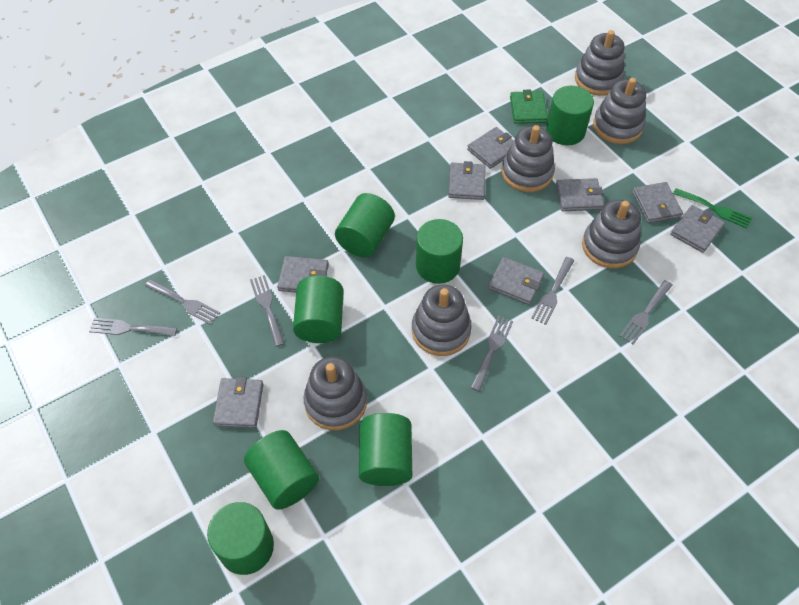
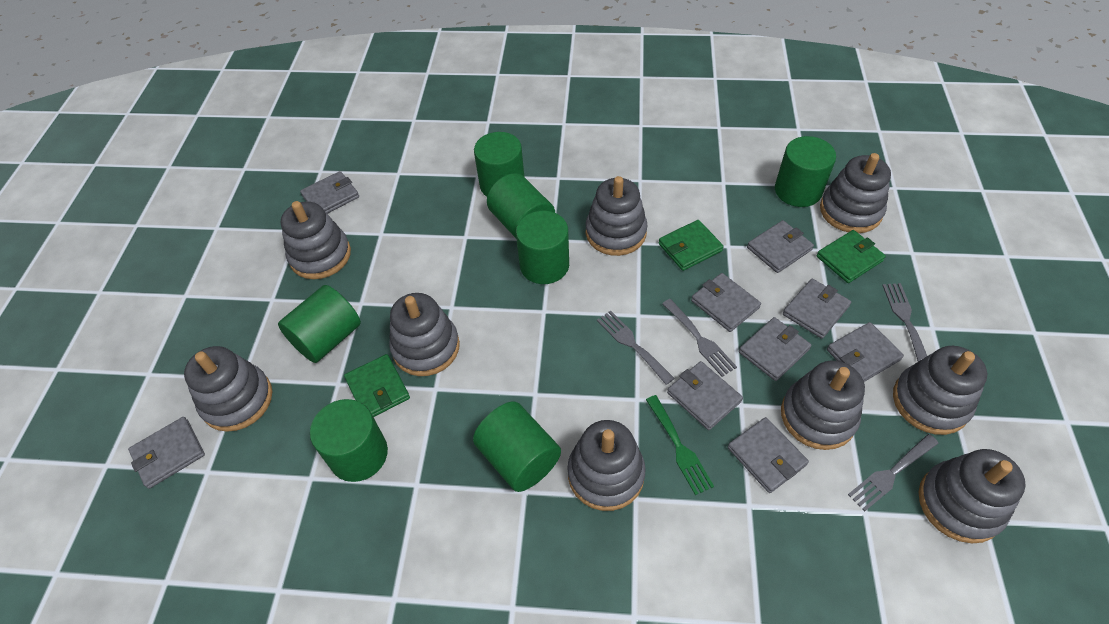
green wallet: 1 -> 3
grey fork: 6 -> 4
grey stacking toy: 6 -> 9
grey wallet: 8 -> 9

